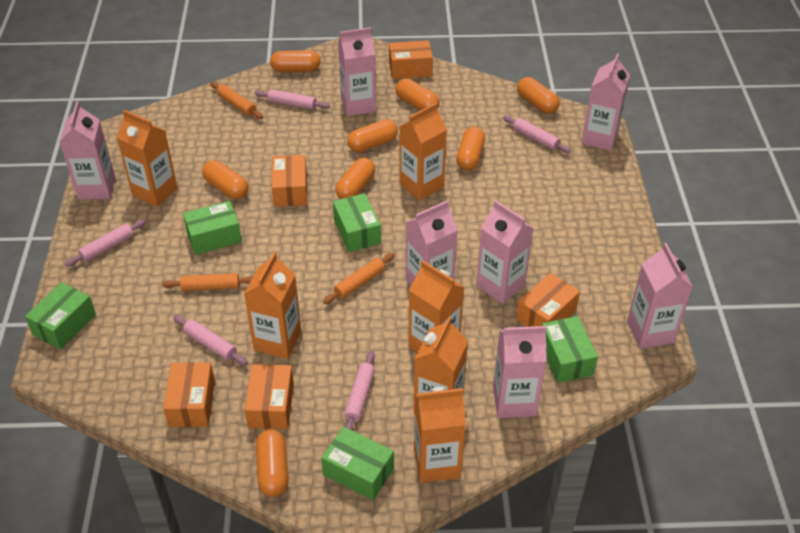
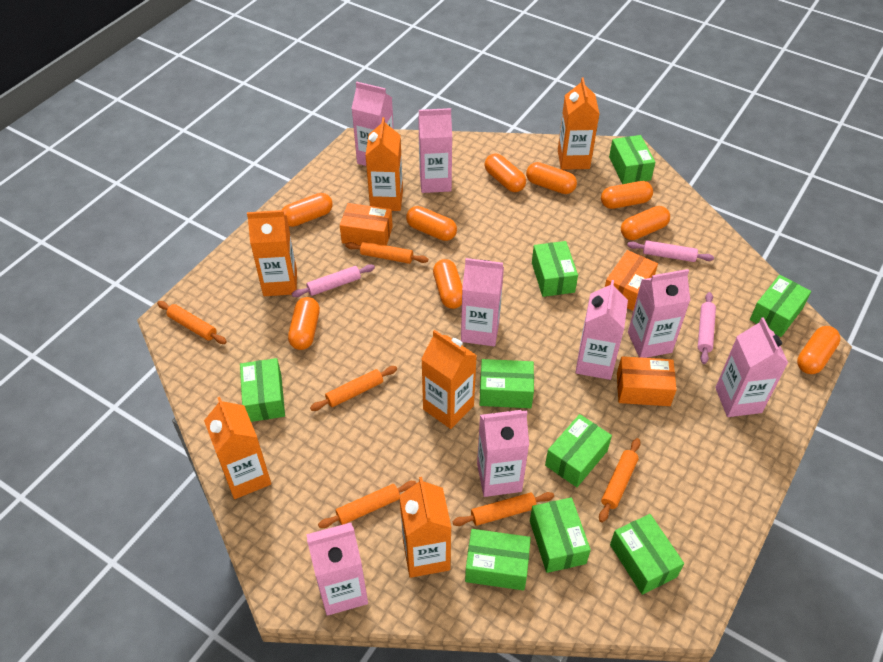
green box: 5 -> 9
orange box: 5 -> 3
orange capsule: 8 -> 9
orange rolling pin: 3 -> 6
pink carton: 7 -> 8
pink rolling pin: 5 -> 3

